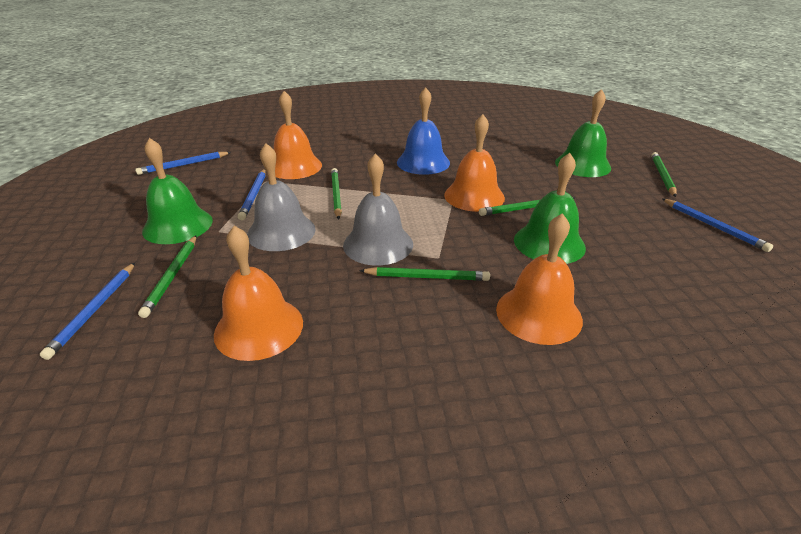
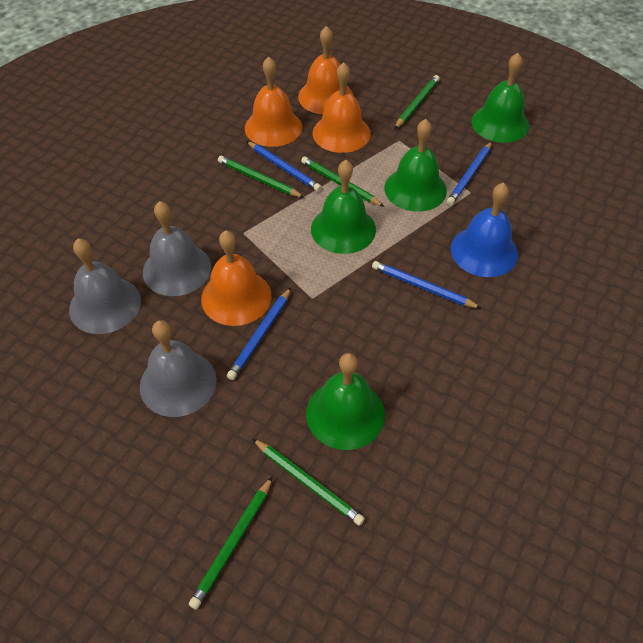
green bell: 3 -> 4
grey bell: 2 -> 3

